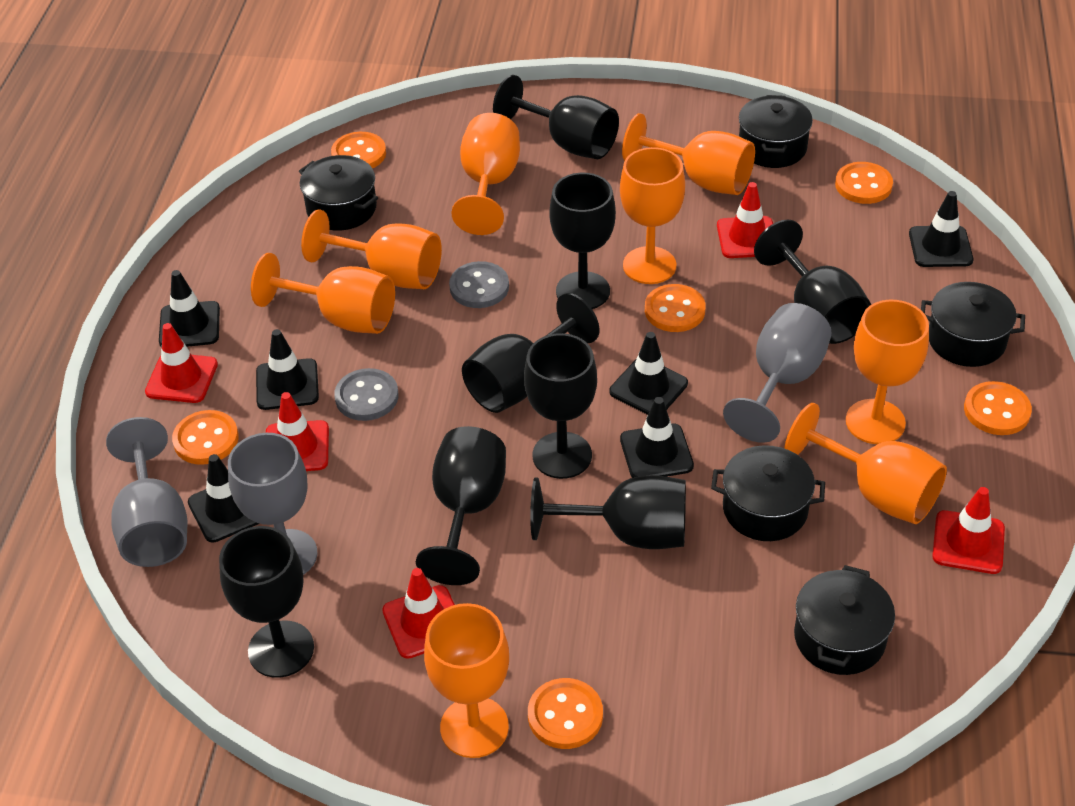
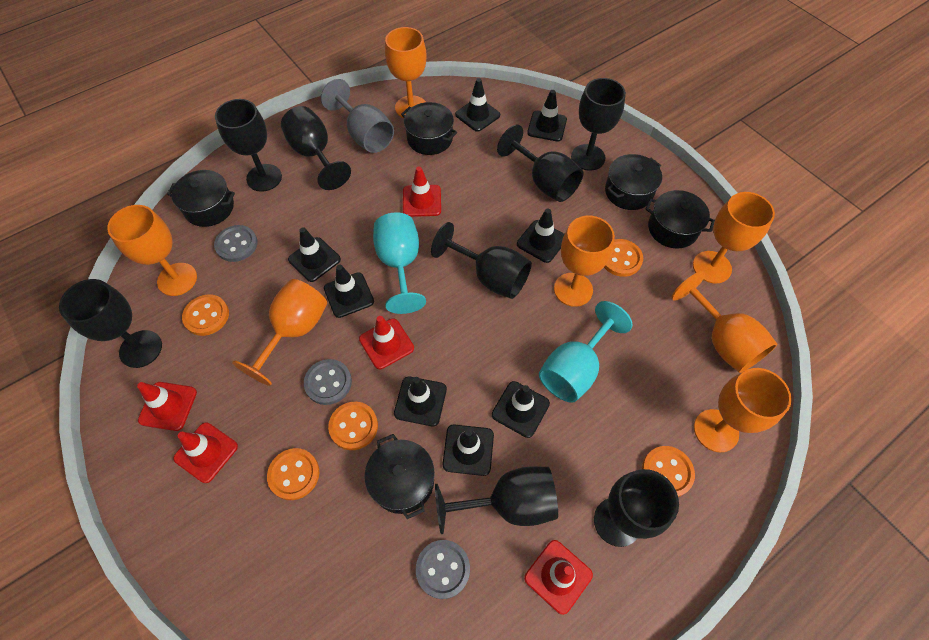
black traffic cone: 6 -> 8
grey button: 2 -> 3
grey goblet: 3 -> 1
orange button: 6 -> 5
orange goblet: 8 -> 7
turquoise goblet: 0 -> 2

